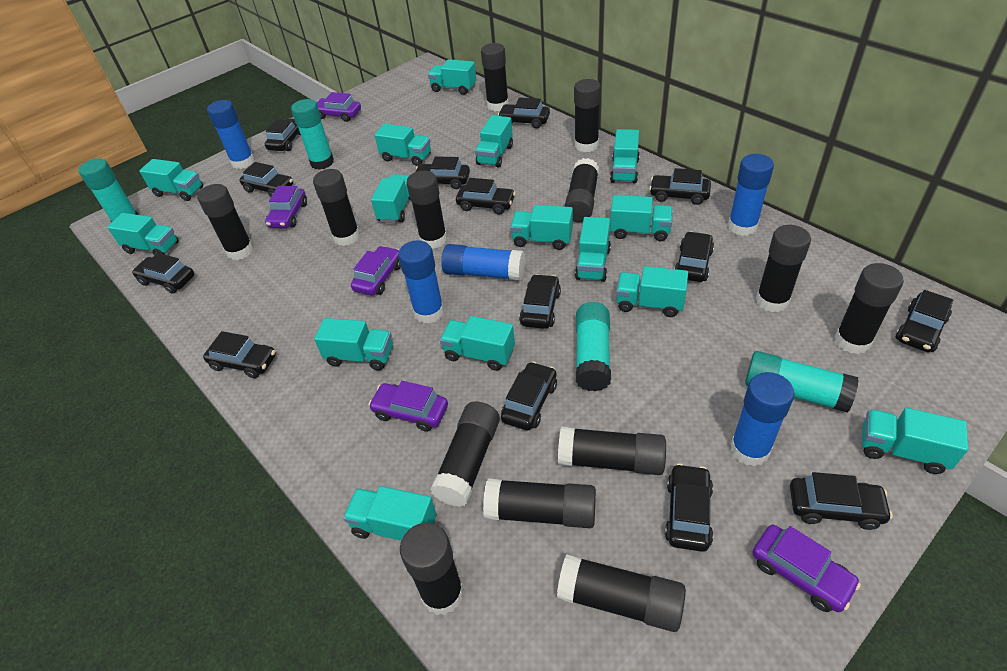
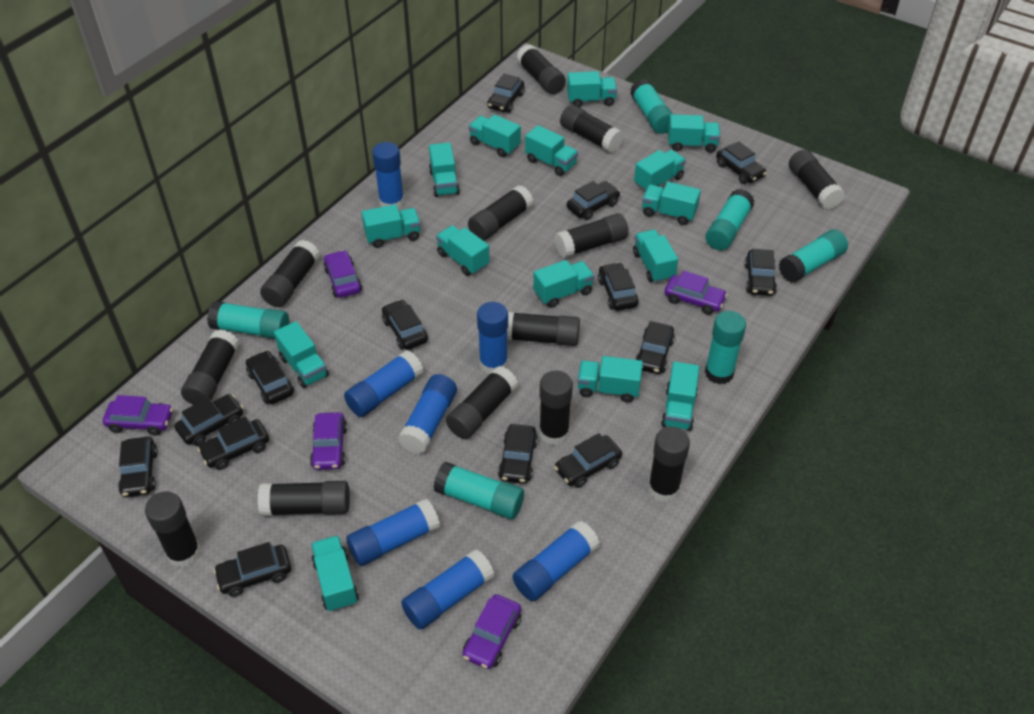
blue glue stick: 5 -> 7
turquoise glue stick: 4 -> 6

